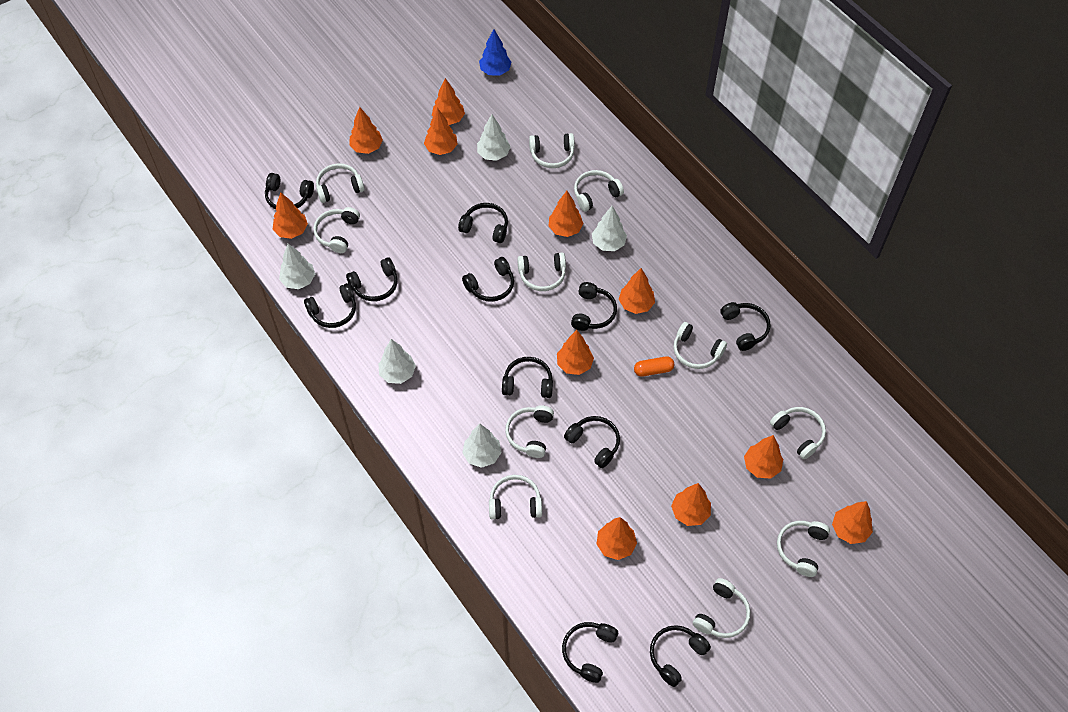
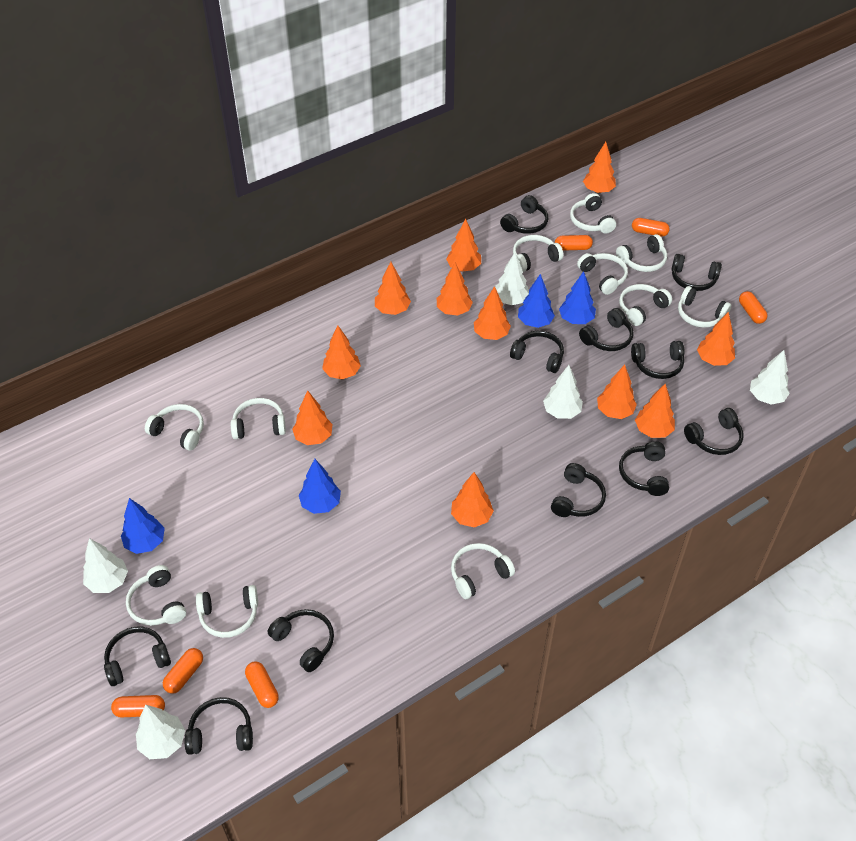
blue tree: 1 -> 4
orange capsule: 1 -> 6

